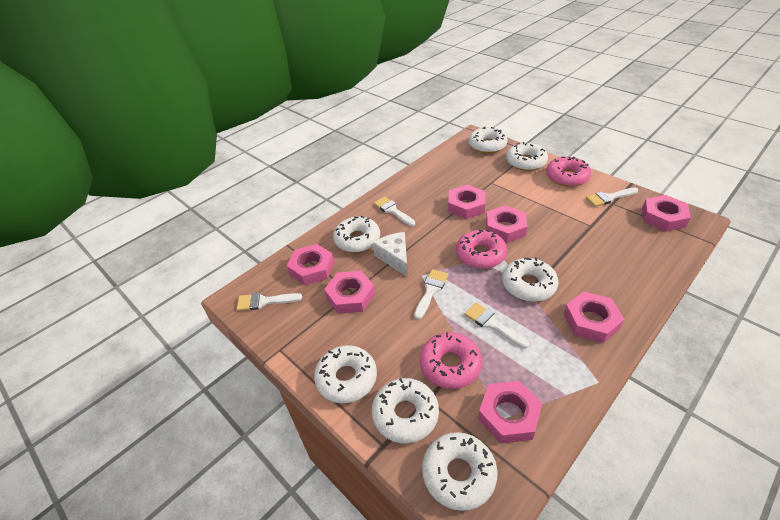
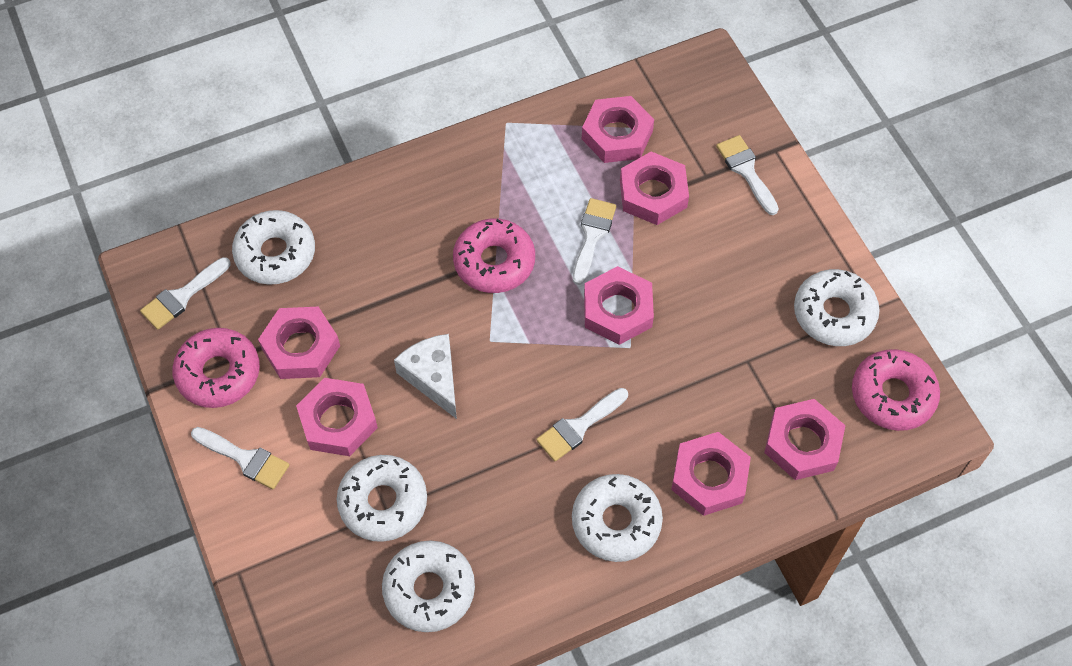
white donut: 7 -> 5

